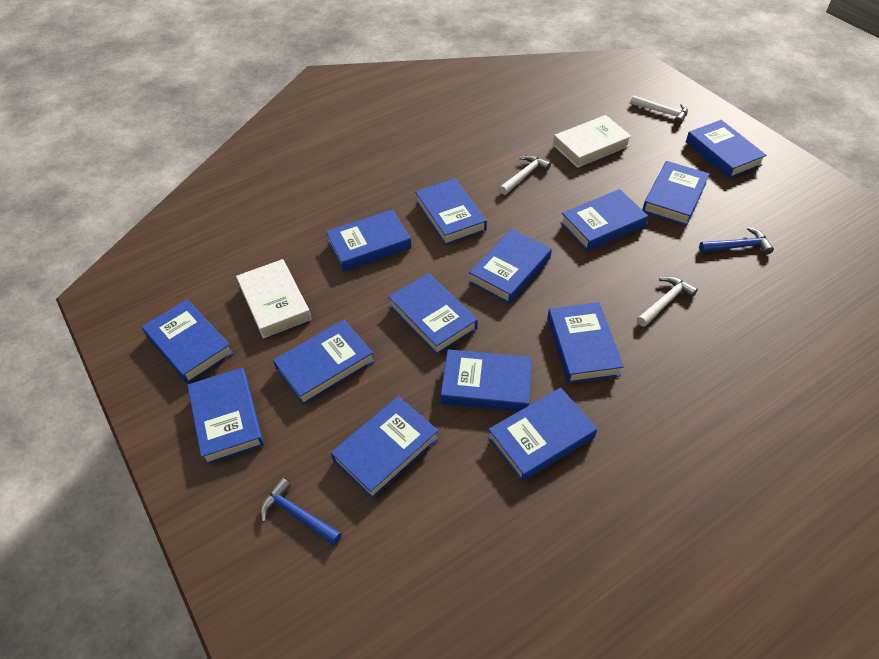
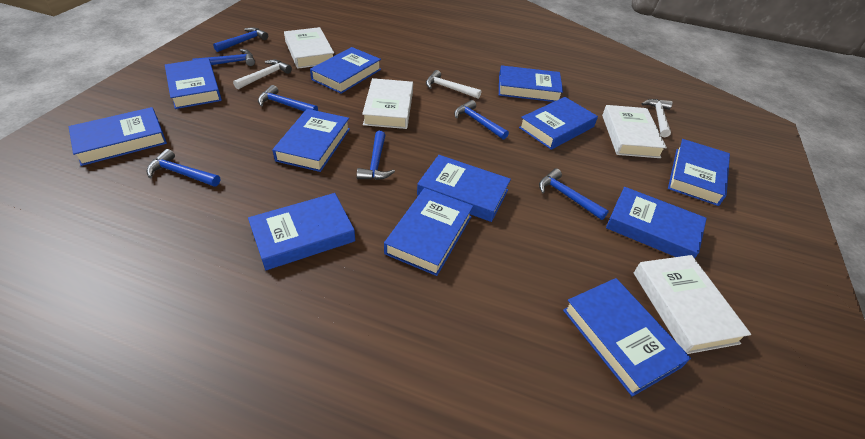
blue book: 14 -> 12
blue hammer: 2 -> 7
white book: 2 -> 4

